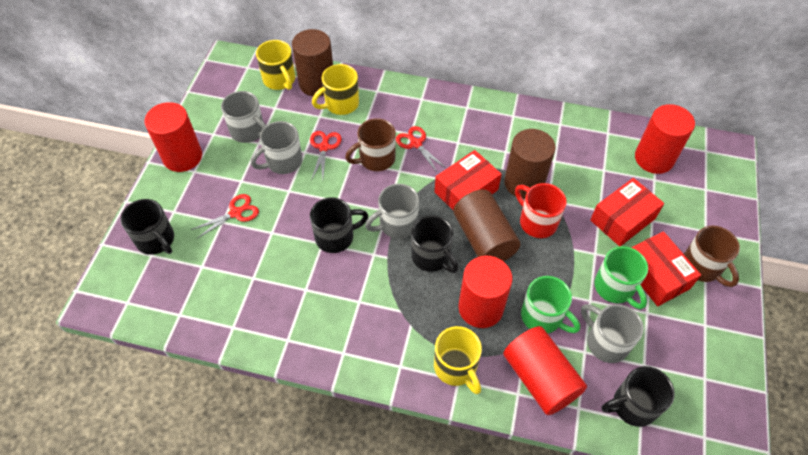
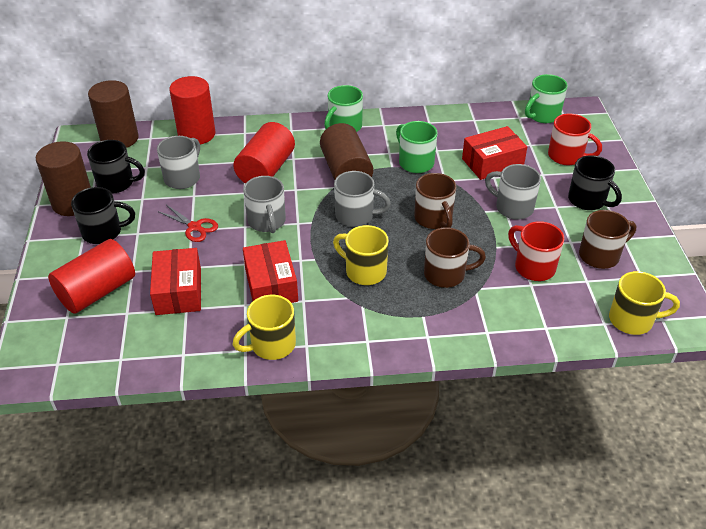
black mug: 4 -> 3
brown mug: 2 -> 3
green mug: 2 -> 3
red cylinder: 4 -> 3
red mug: 1 -> 2
red scissors: 3 -> 1

